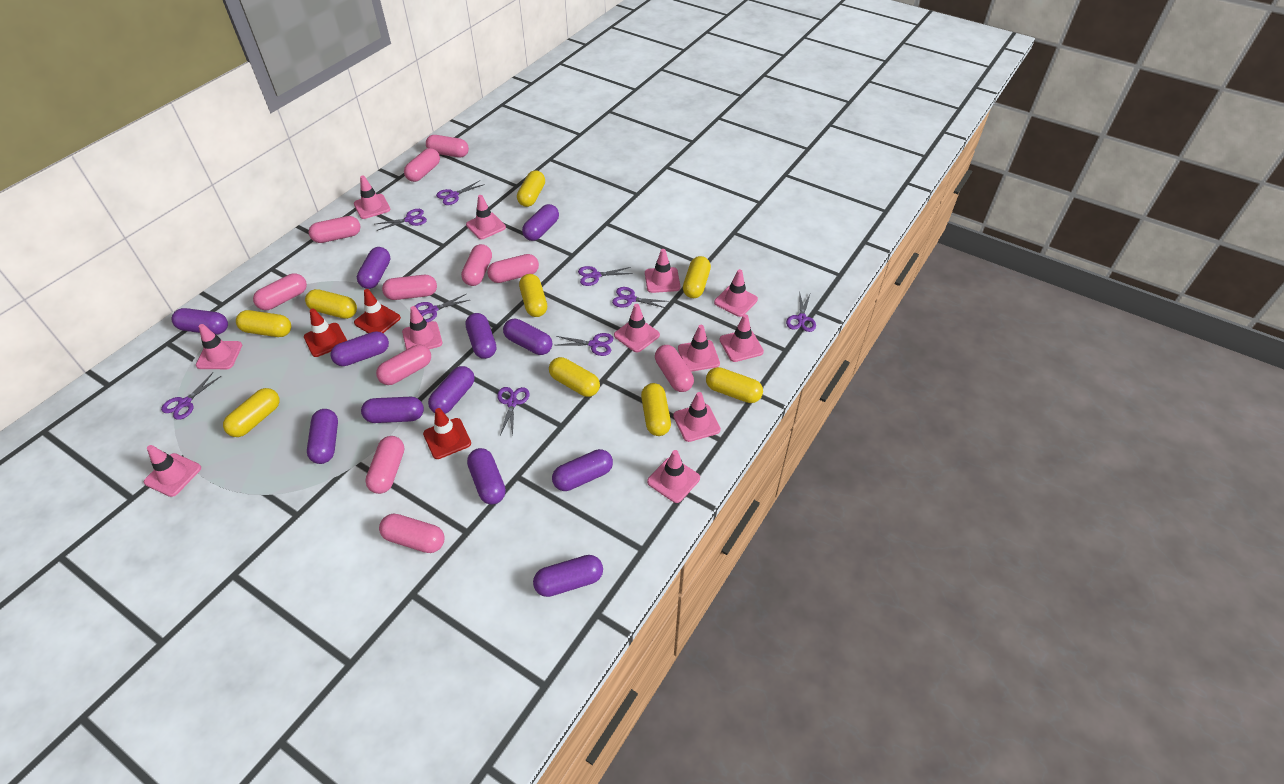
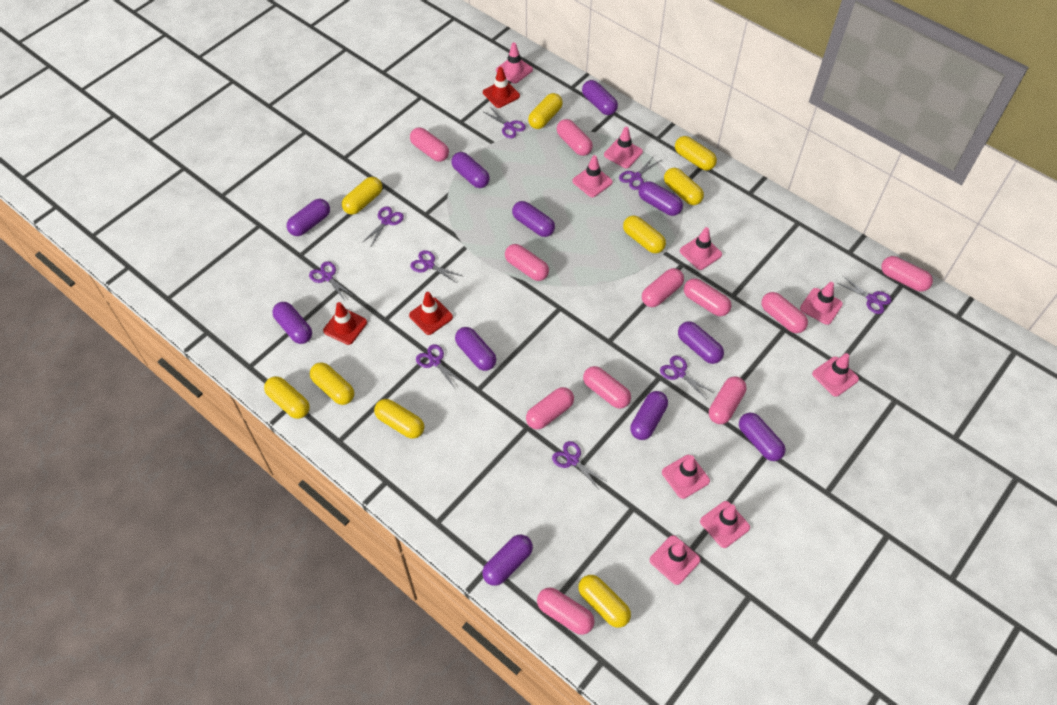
pink traffic cone: 12 -> 9
purple capsule: 12 -> 11

